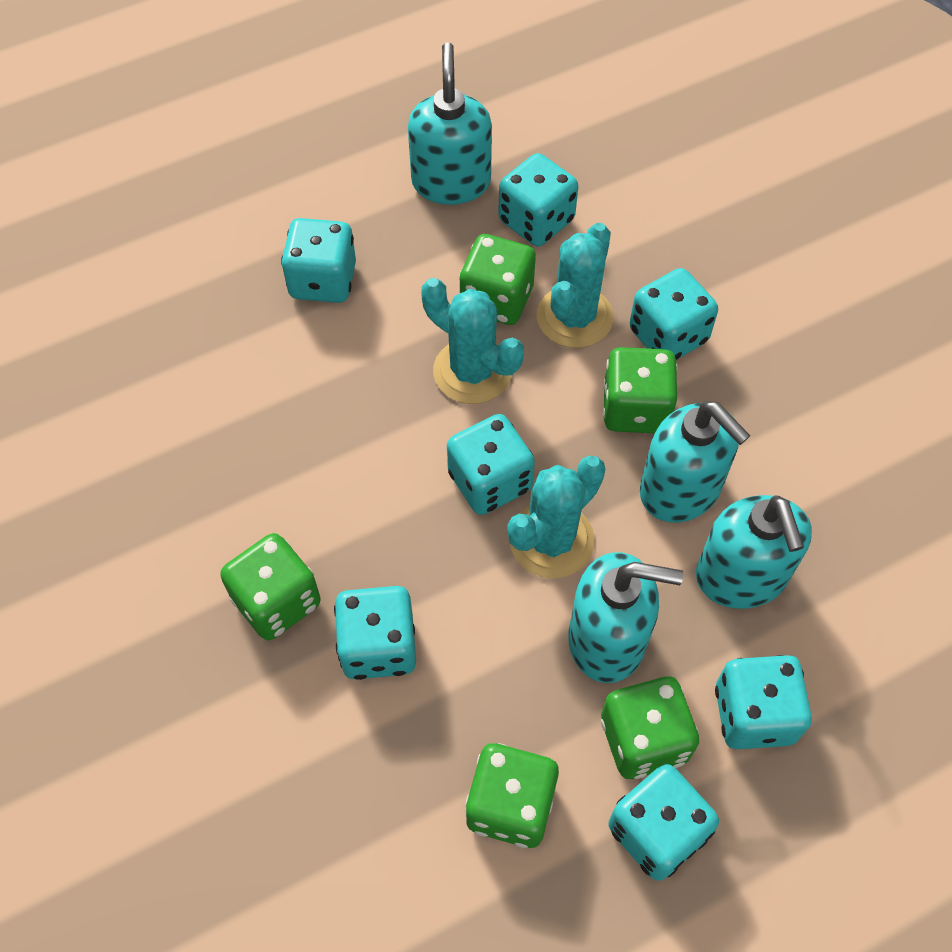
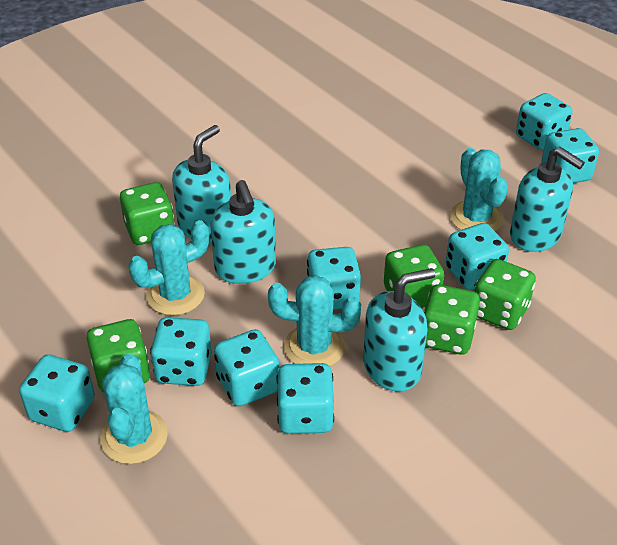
turquoise cactus: 3 -> 4
turquoise dice: 7 -> 8

